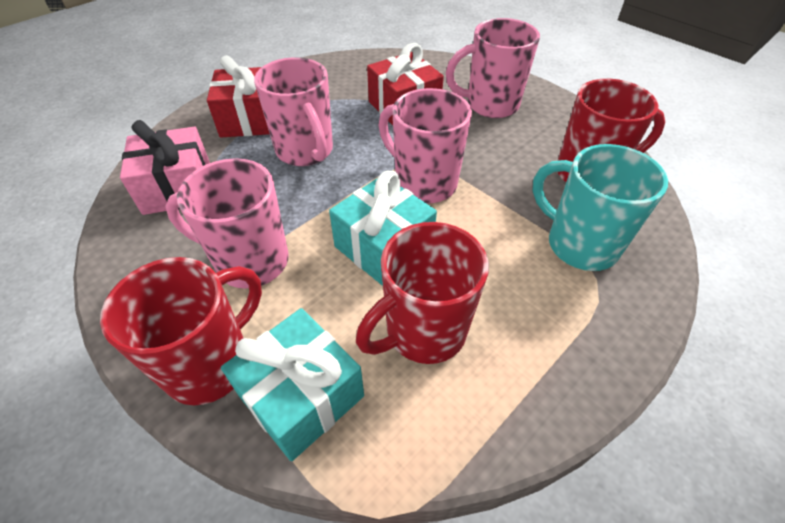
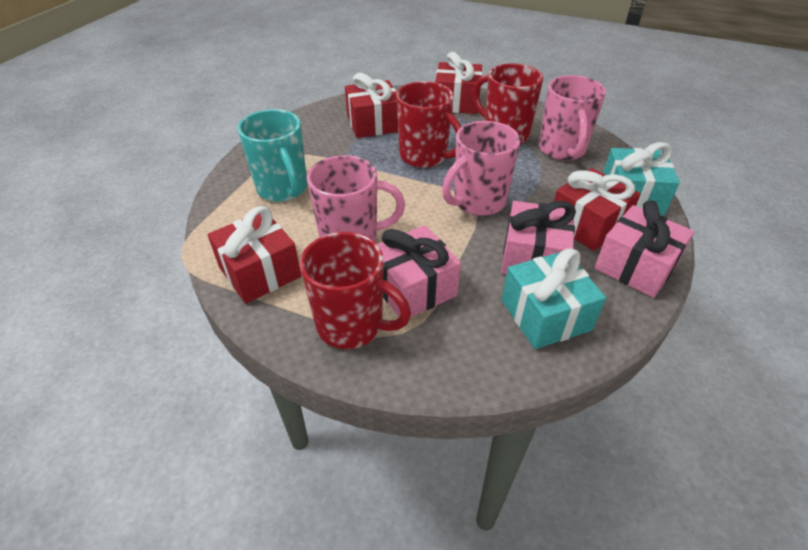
pink gift: 1 -> 3
pink mug: 4 -> 3
red gift: 2 -> 4

